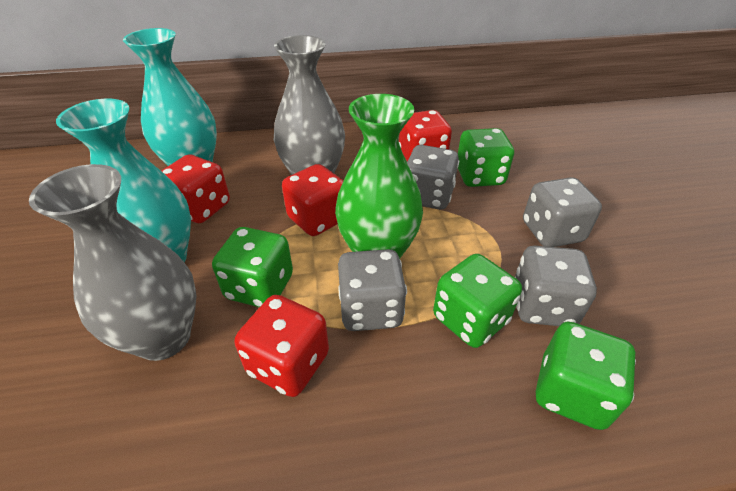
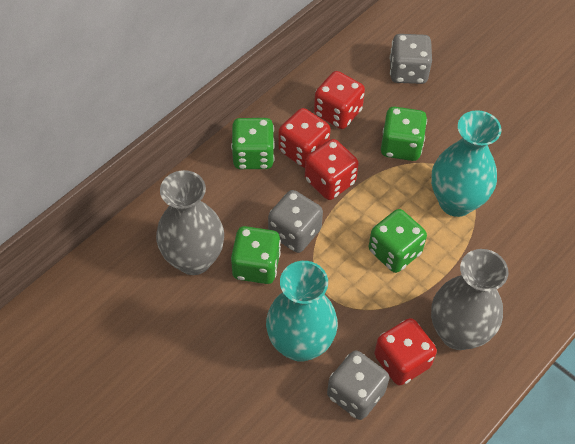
green vase: 1 -> 0
grey dice: 4 -> 3

